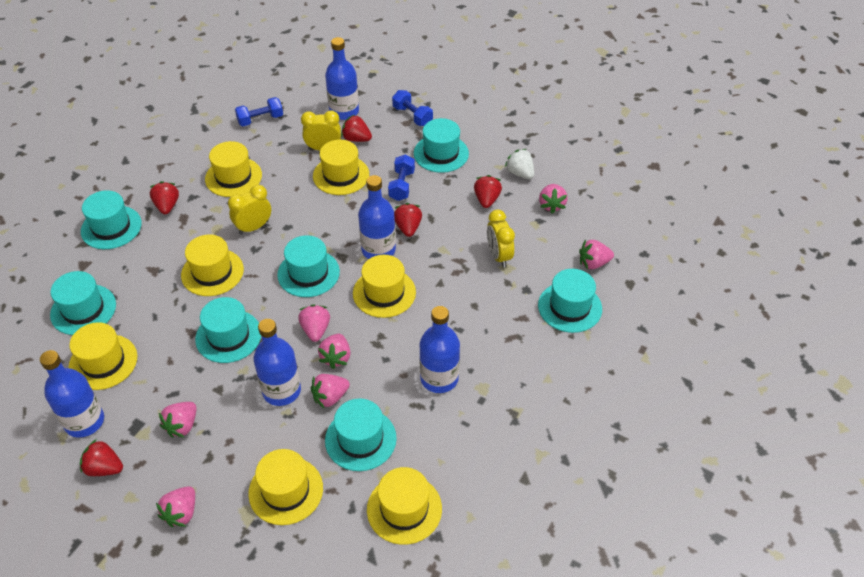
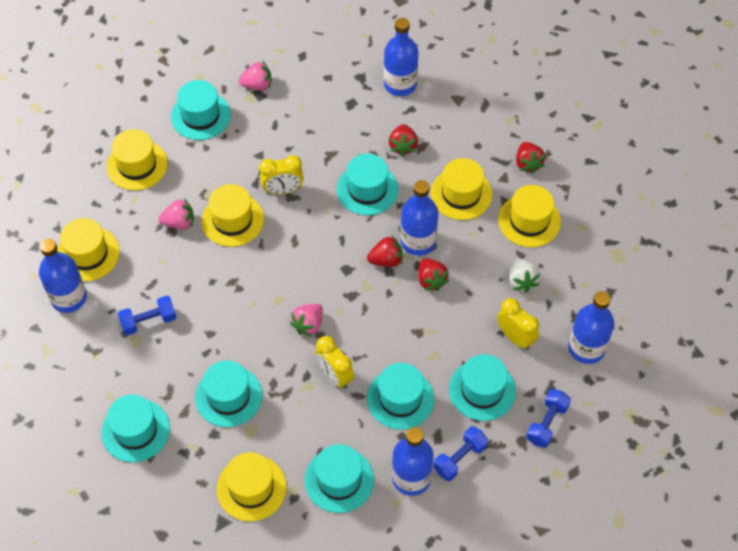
pink strawberry: 7 -> 3
red strawberry: 5 -> 4
yellow hat: 7 -> 6

